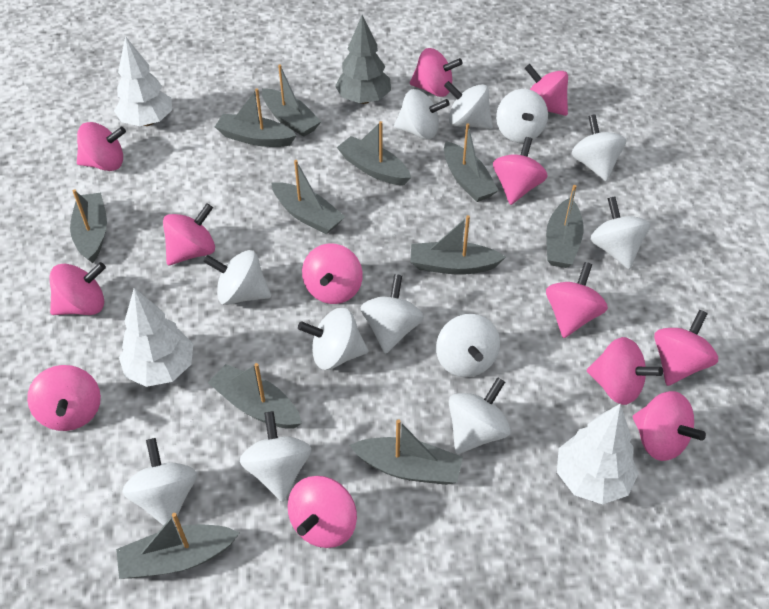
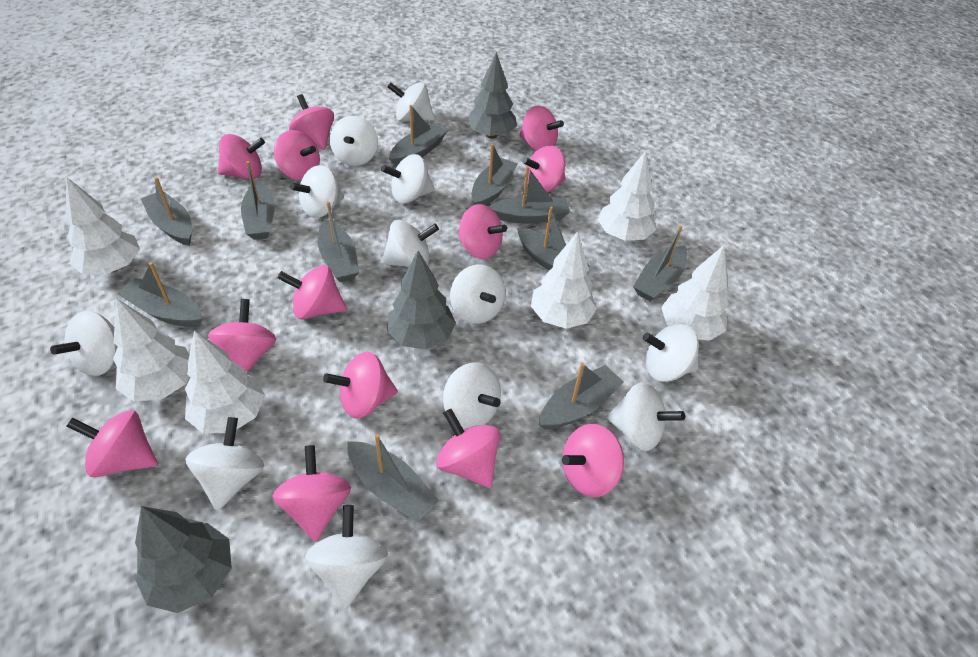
grey tree: 1 -> 3
white tree: 3 -> 6

